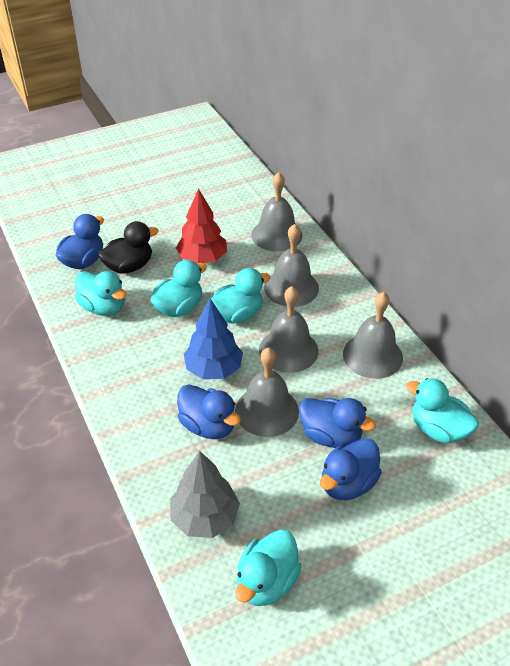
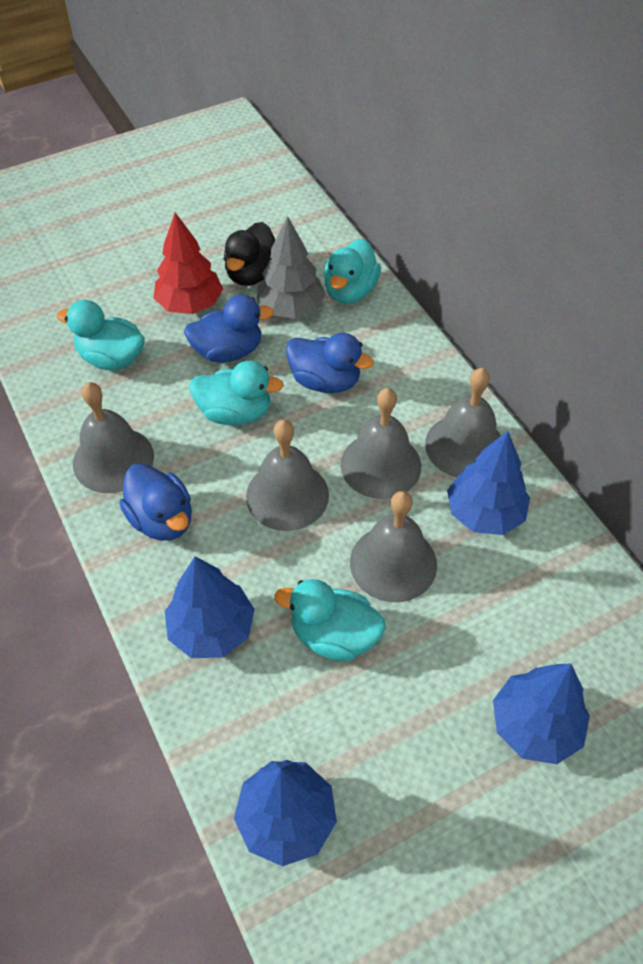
blue duck: 4 -> 3
blue tree: 1 -> 4
turquoise duck: 5 -> 4

